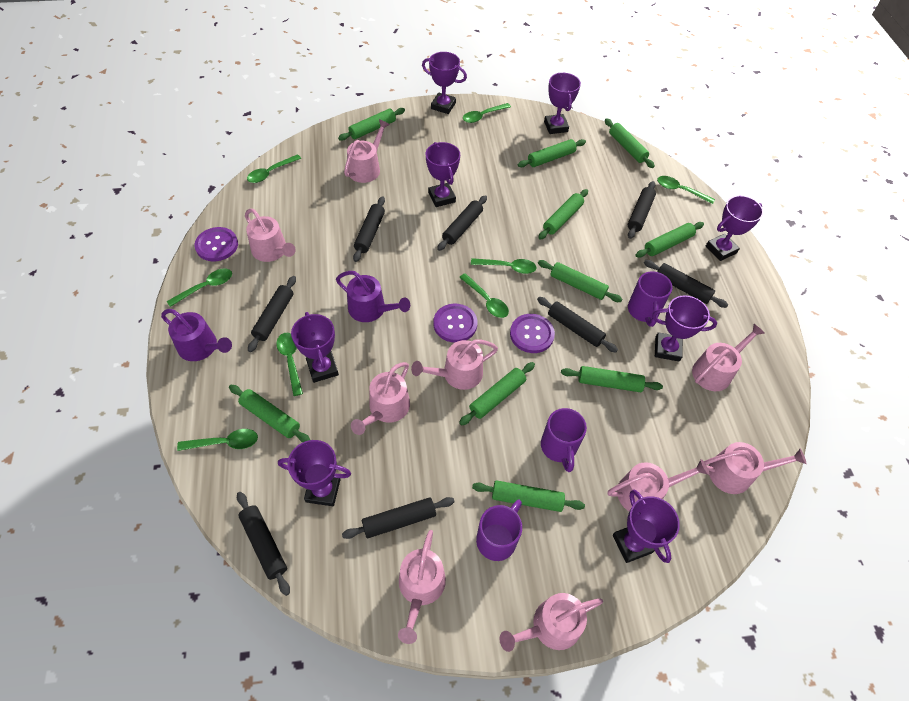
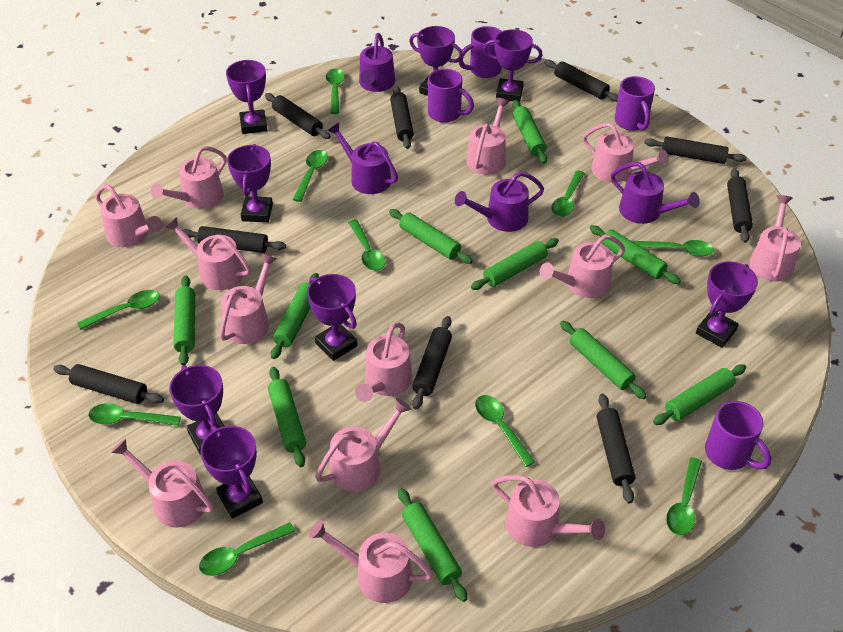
black rolling pin: 8 -> 9
green spoon: 8 -> 10
pink watering can: 9 -> 13
purple button: 3 -> 0
purple mug: 3 -> 4
purple watering can: 2 -> 4

